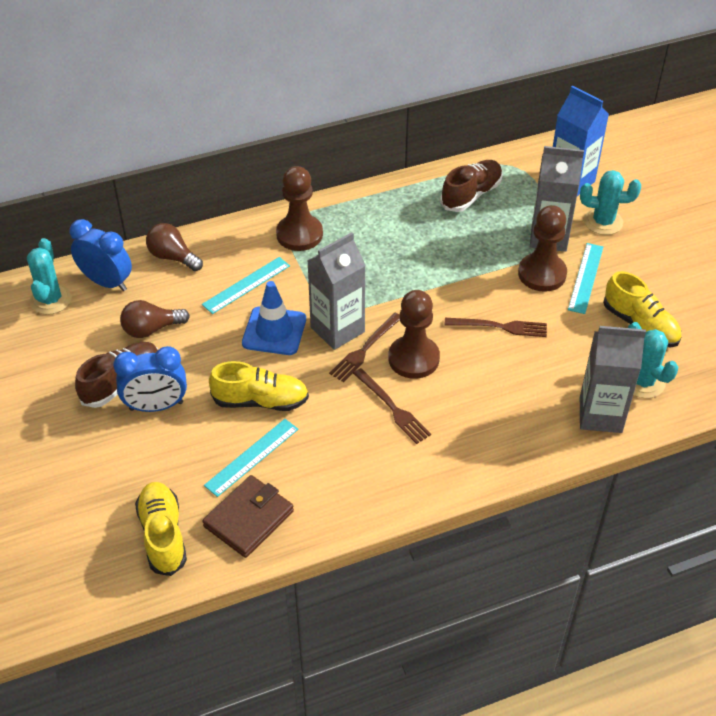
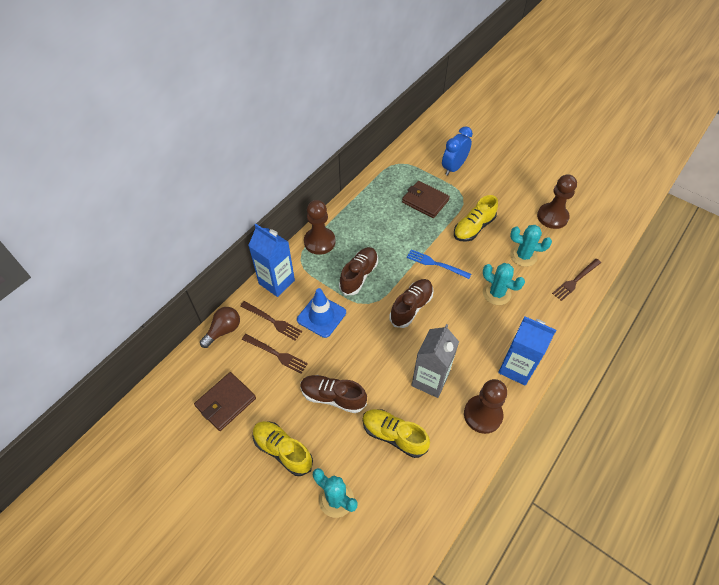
blue carton: 1 -> 2
blue clock: 2 -> 1
blue fork: 0 -> 1
brown light bulb: 2 -> 1
brown shoe: 2 -> 3
brown wallet: 1 -> 2
grey carton: 3 -> 1
turquoise ruler: 3 -> 0

